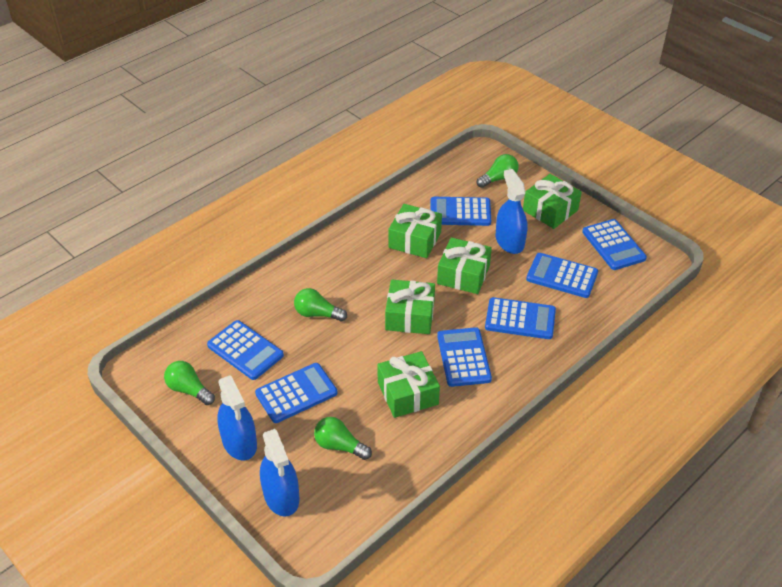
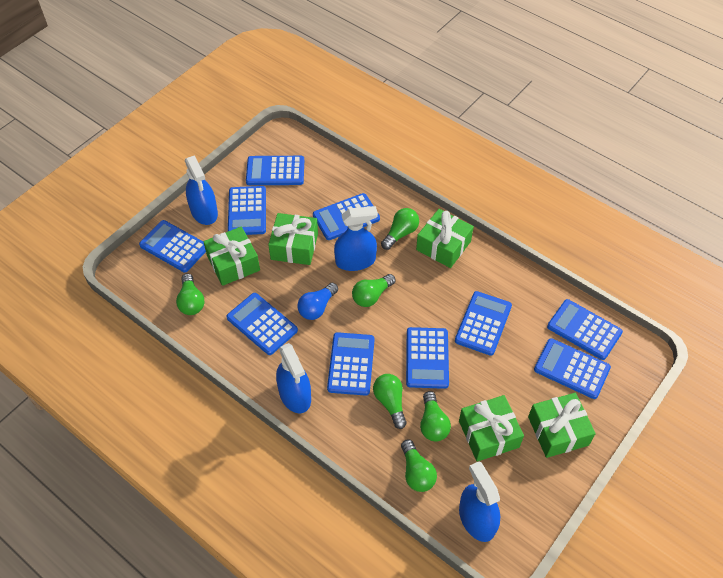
blue calculator: 7 -> 10
blue light bulb: 0 -> 1
blue spray bottle: 3 -> 4
green light bulb: 4 -> 6

